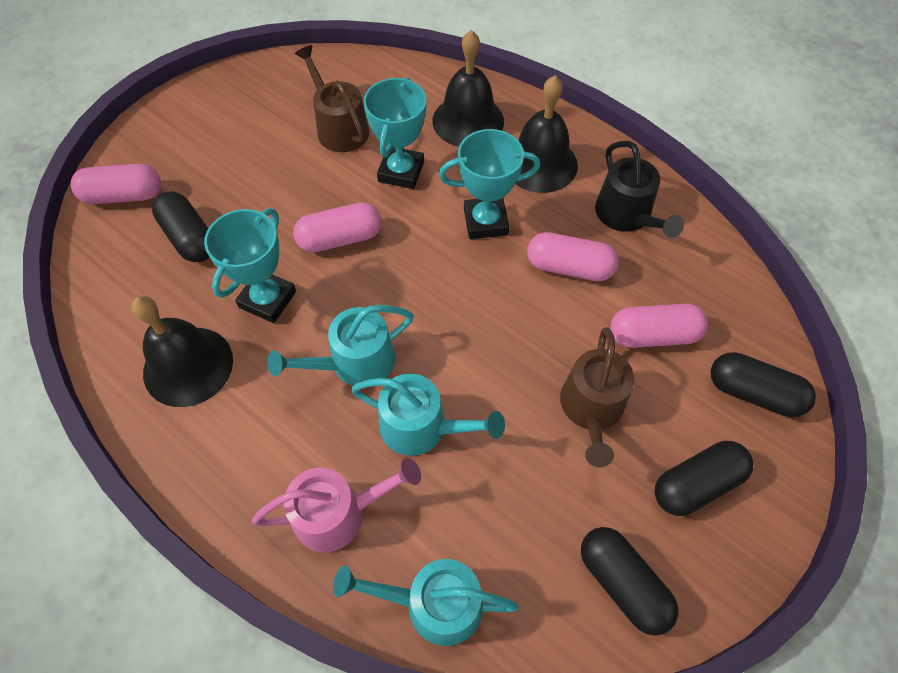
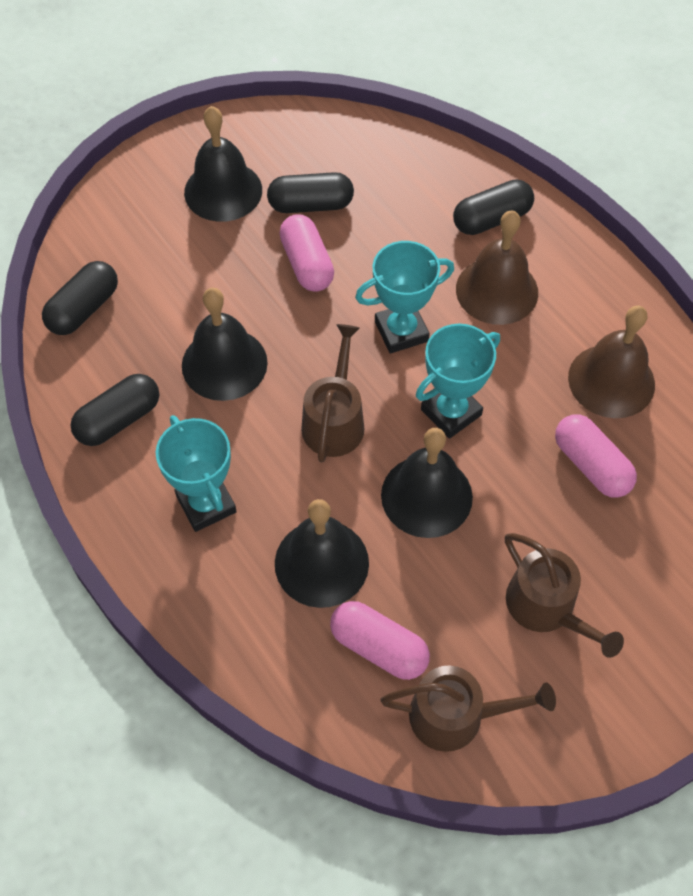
black bell: 3 -> 4
black watering can: 1 -> 0
brown bell: 0 -> 2
brown watering can: 2 -> 3
pink capsule: 4 -> 3
pink watering can: 1 -> 0
turquoise watering can: 3 -> 0

